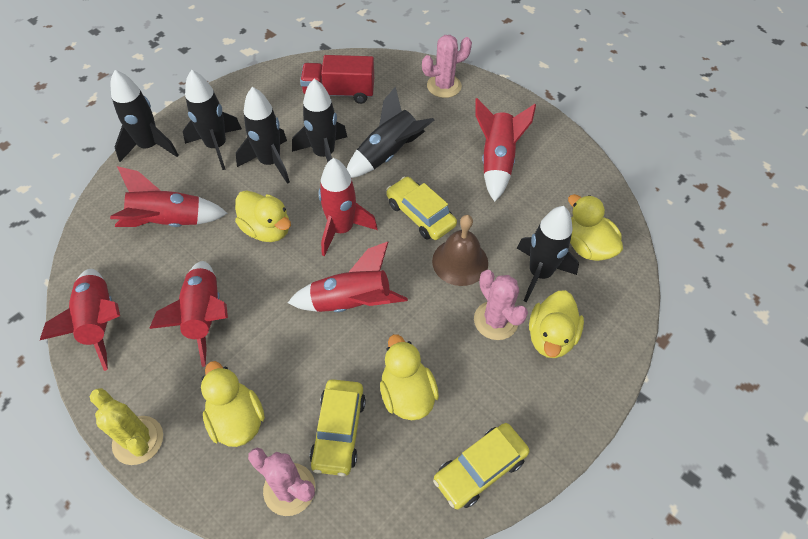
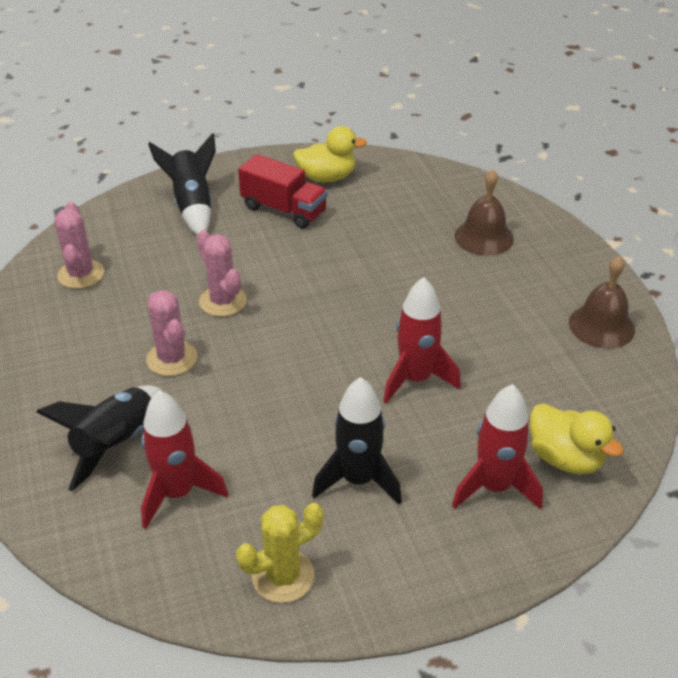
black rocket: 6 -> 3
brown bell: 1 -> 2
red rocket: 6 -> 3
yellow car: 3 -> 0
yellow duck: 5 -> 2

